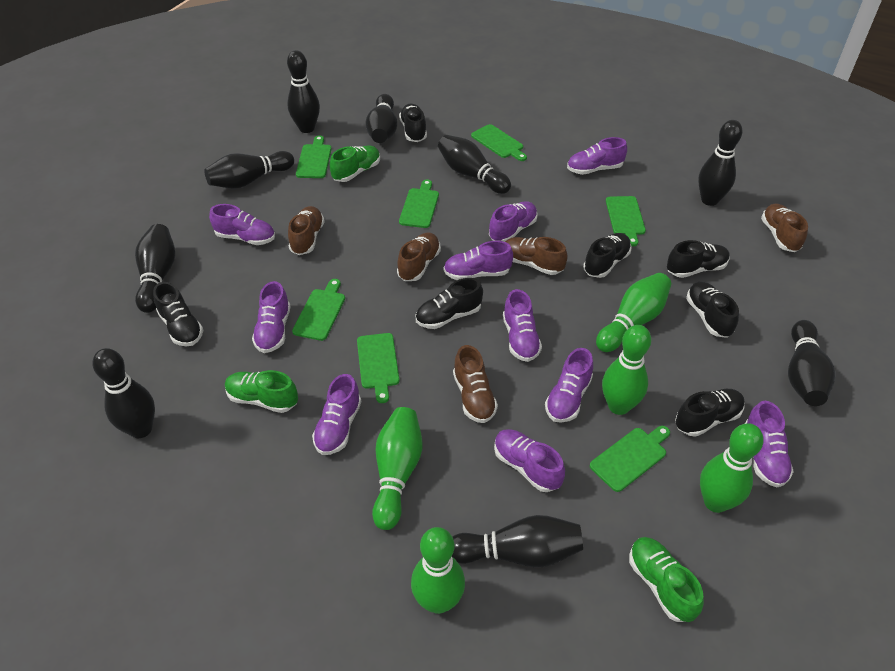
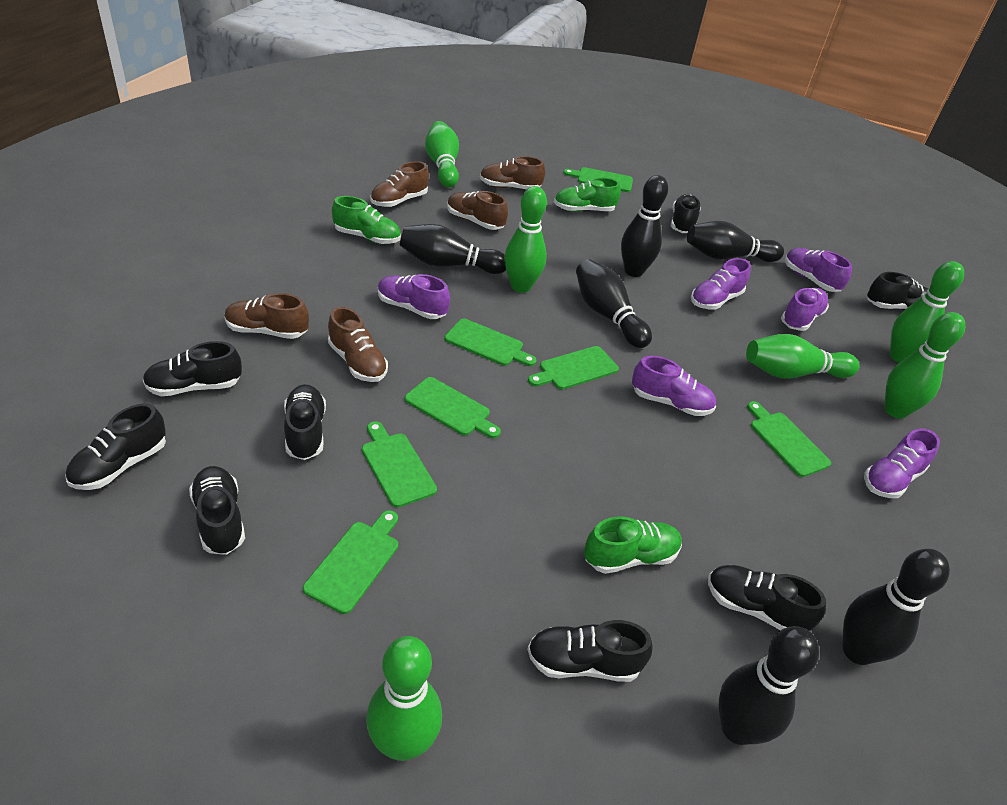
black bowling pin: 9 -> 6
black shoe: 7 -> 8
green bowling pin: 5 -> 6
purple shoe: 10 -> 6

